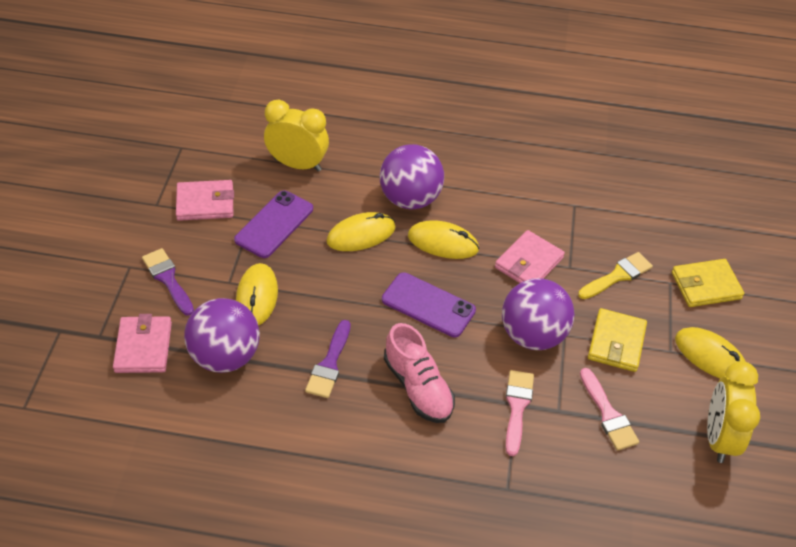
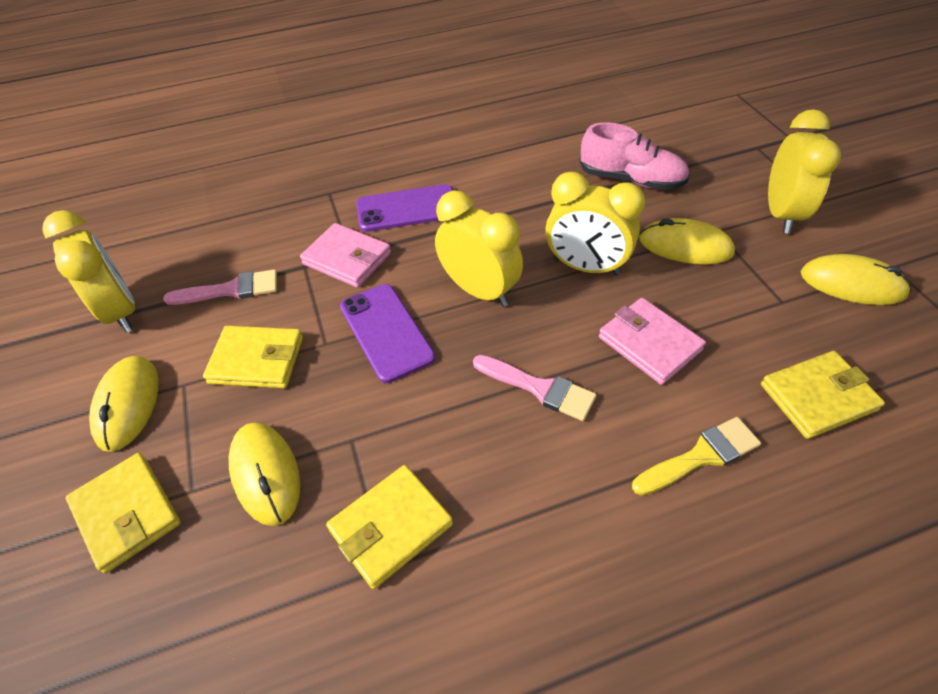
pink wallet: 3 -> 2
purple ball: 3 -> 0
purple brush: 2 -> 0
yellow clock: 2 -> 4
yellow wallet: 2 -> 4

